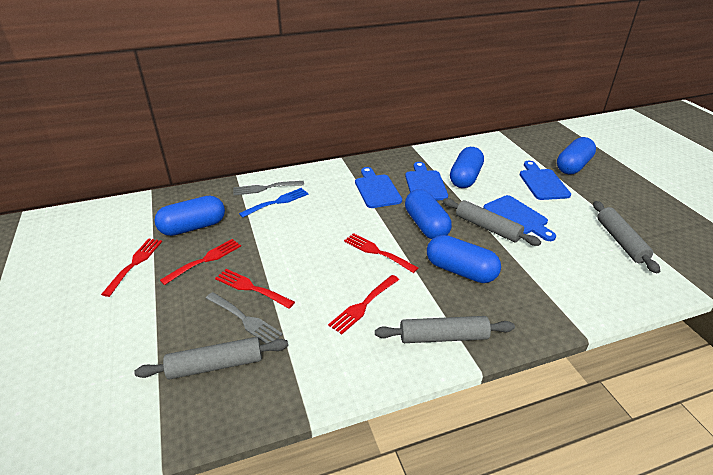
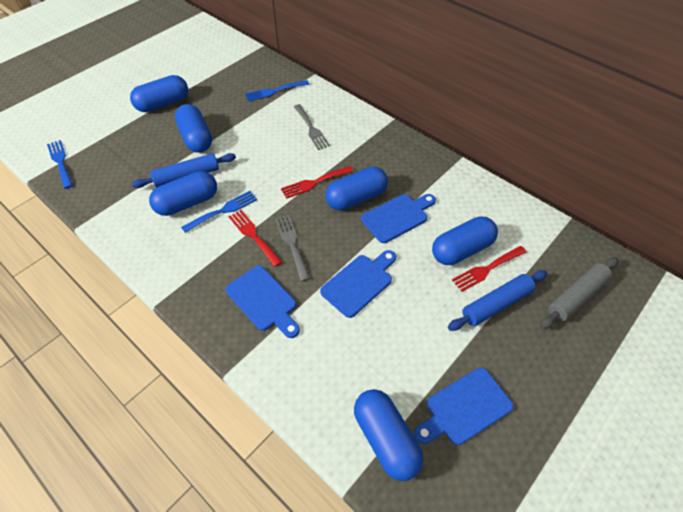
blue capsule: 5 -> 6
blue fork: 1 -> 3
blue rolling pin: 0 -> 2
grey rolling pin: 4 -> 1
red fork: 5 -> 3

